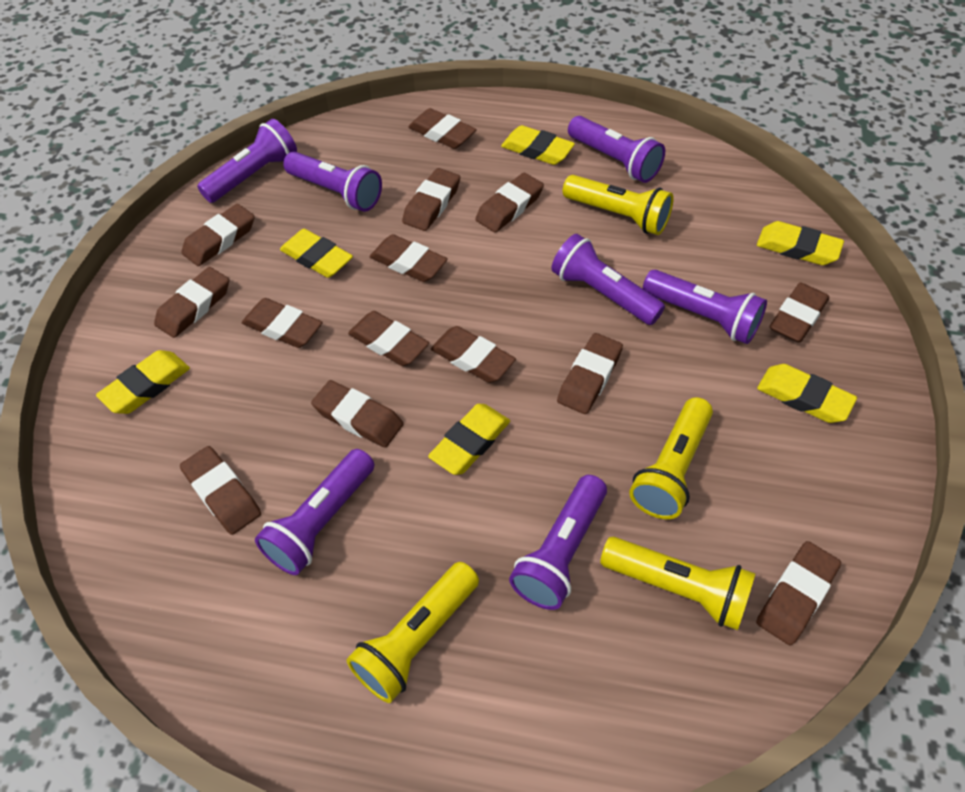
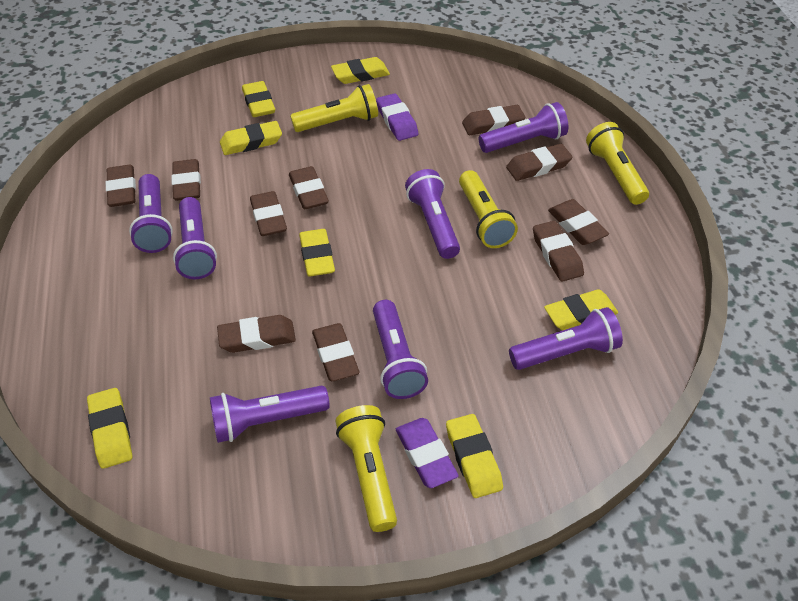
brown eraser: 14 -> 10
purple eraser: 0 -> 2
yellow eraser: 6 -> 7

